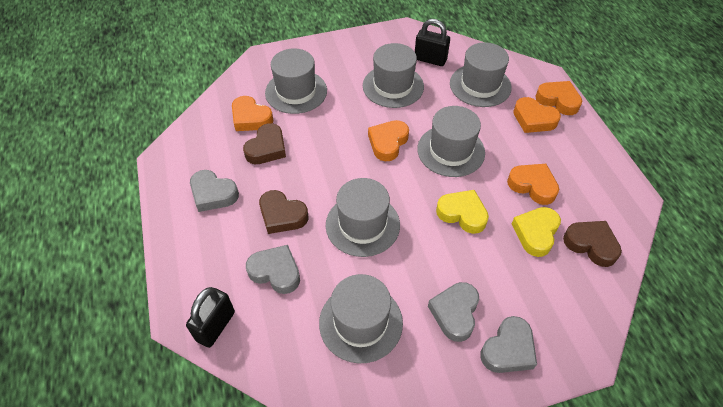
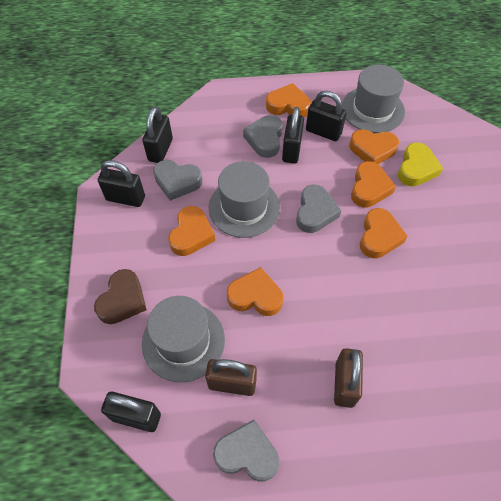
black padlock: 2 -> 5
brown heart: 3 -> 1
brown padlock: 0 -> 2
grey hat: 6 -> 3
orange heart: 5 -> 6
yellow heart: 2 -> 1

